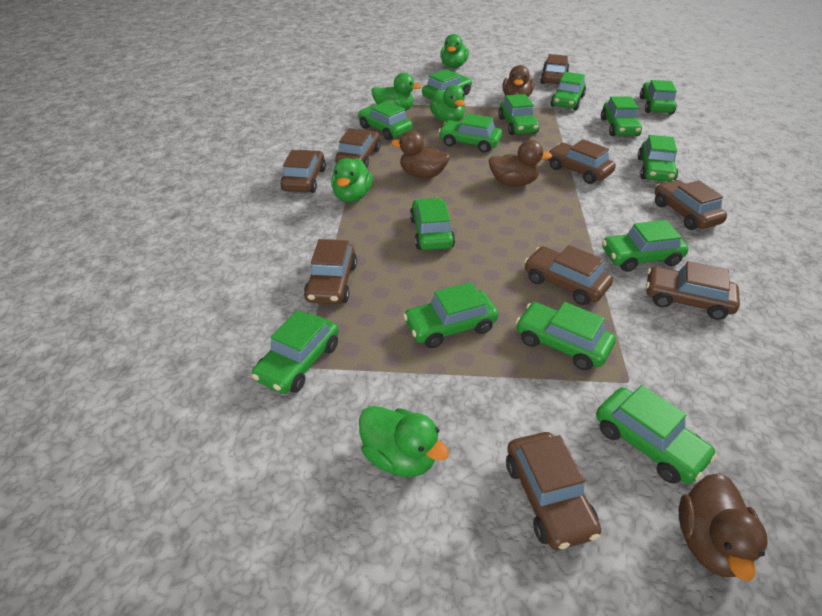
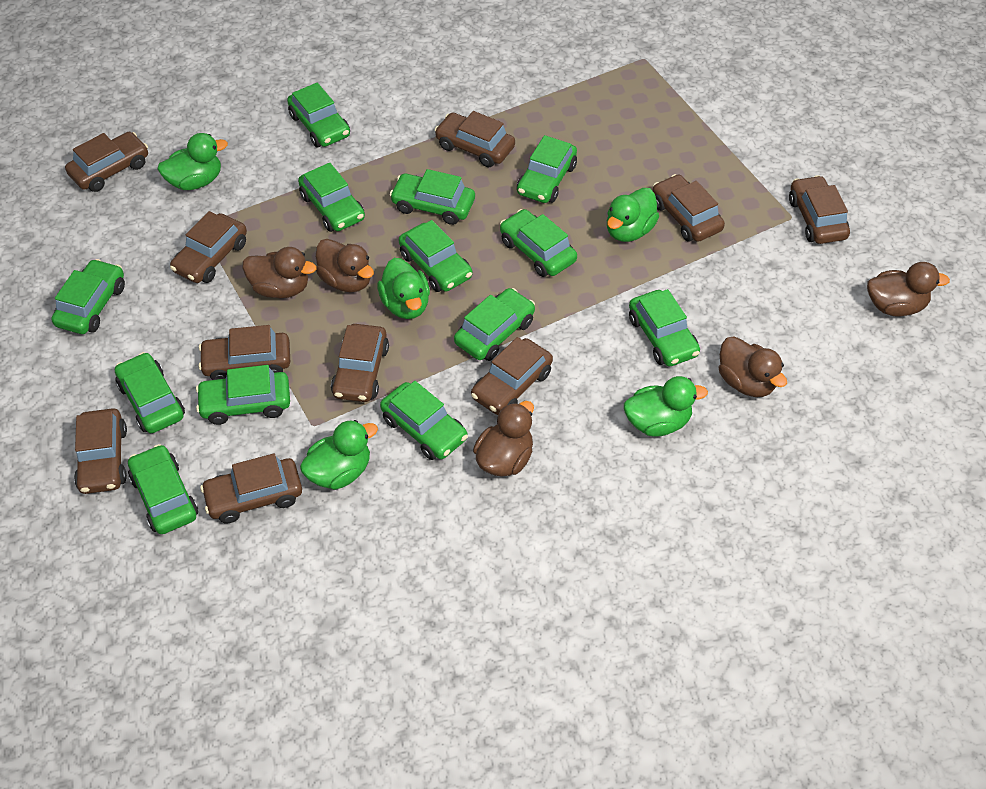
brown car: 9 -> 10
brown duck: 4 -> 5
green car: 14 -> 13

